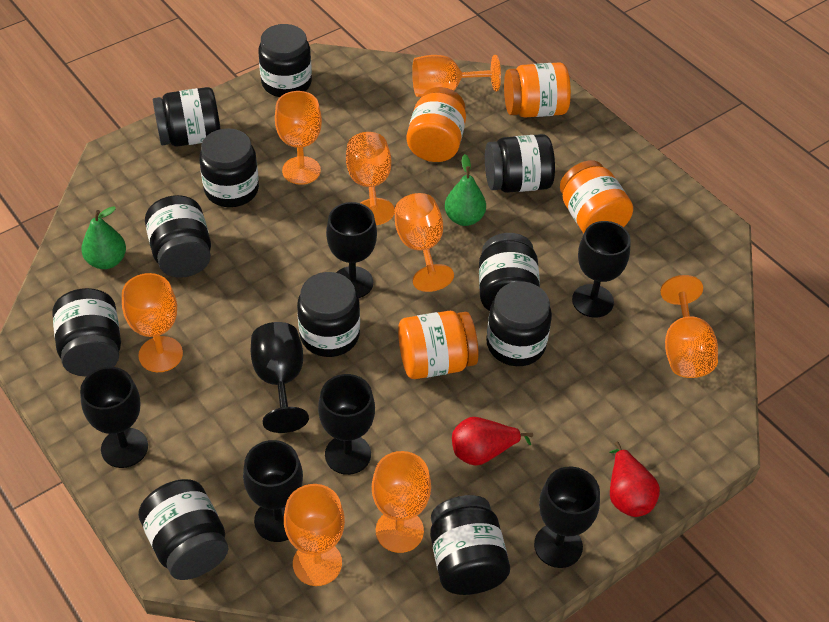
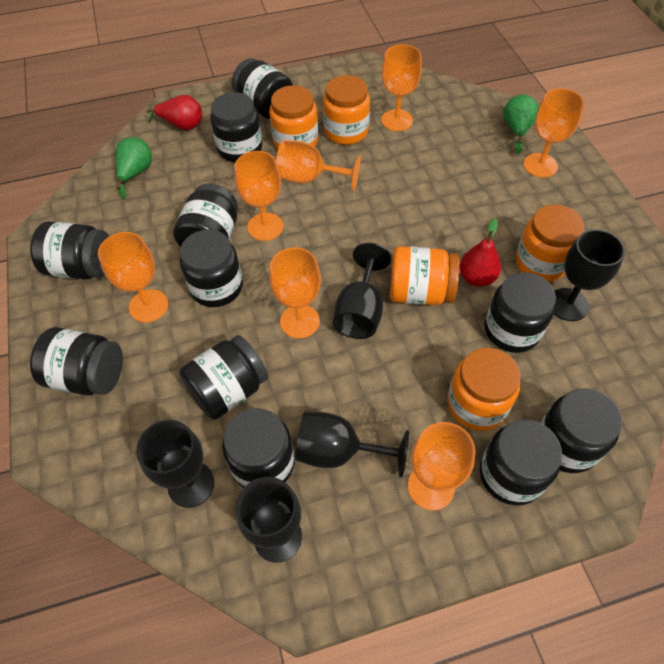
black goblet: 7 -> 5
orange goblet: 8 -> 7
orange jar: 4 -> 5

